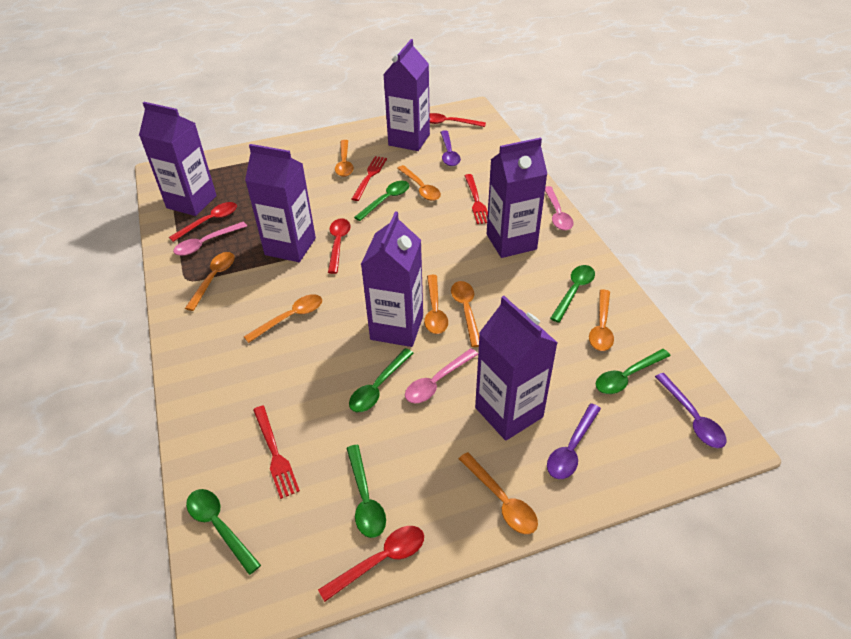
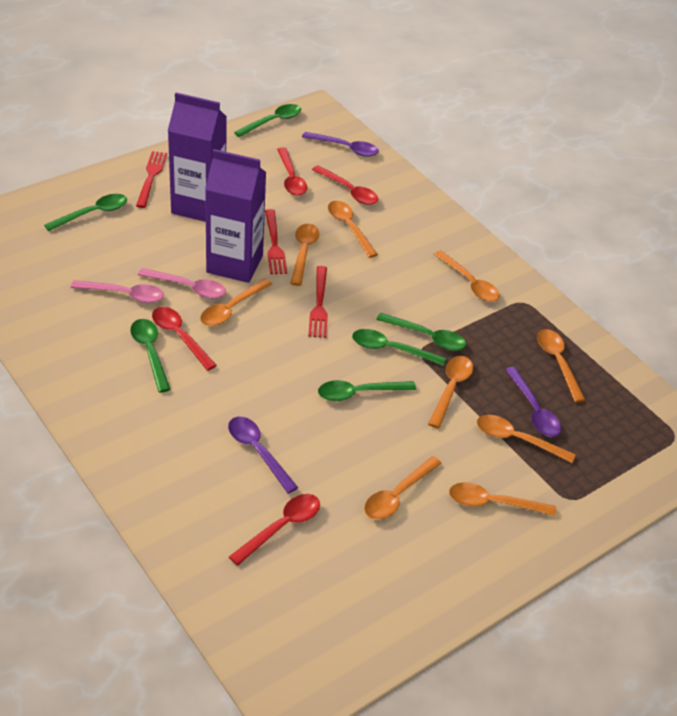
orange spoon: 8 -> 9
pink spoon: 3 -> 2
purple carton: 6 -> 2

